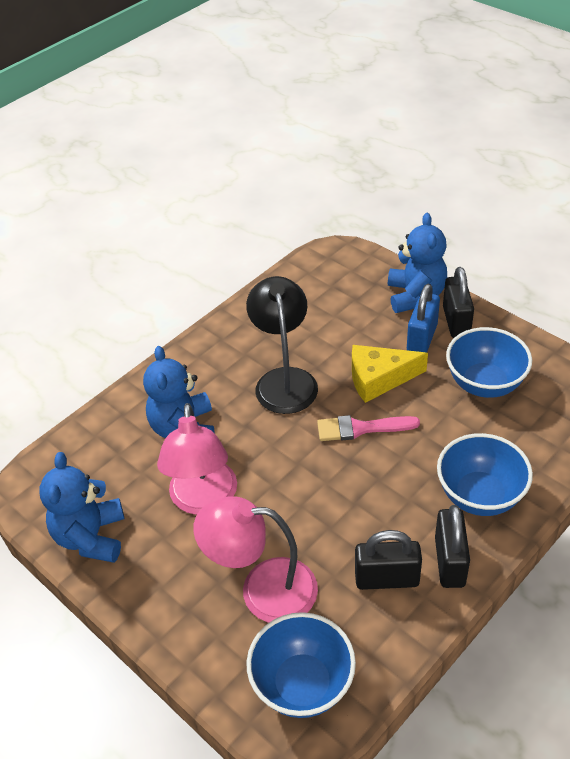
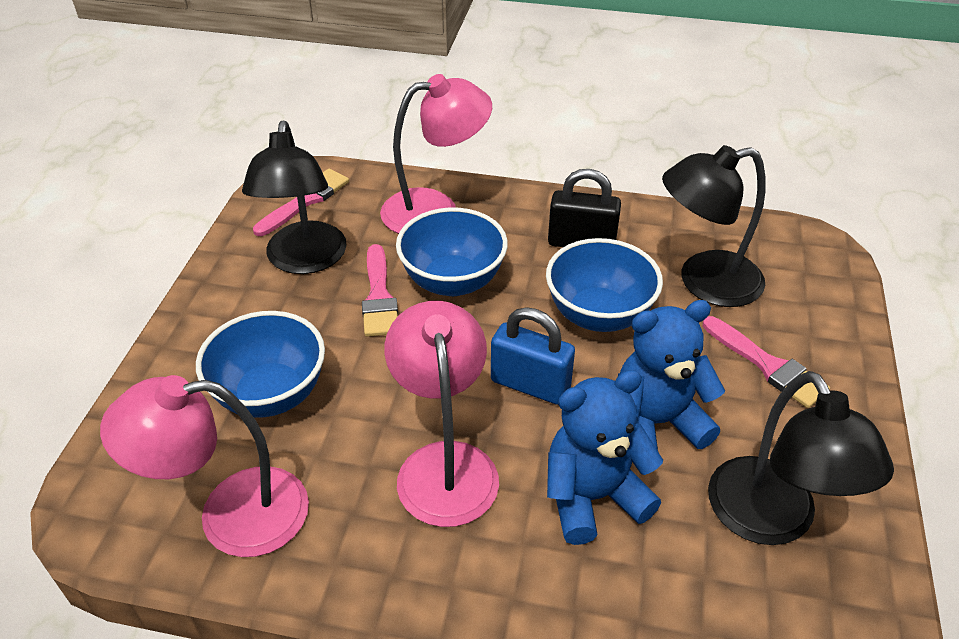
black lamp: 1 -> 3
black padlock: 3 -> 1
blue teddy bear: 3 -> 2
pink brush: 1 -> 3
pink lamp: 2 -> 3
yellow cheese: 1 -> 0

